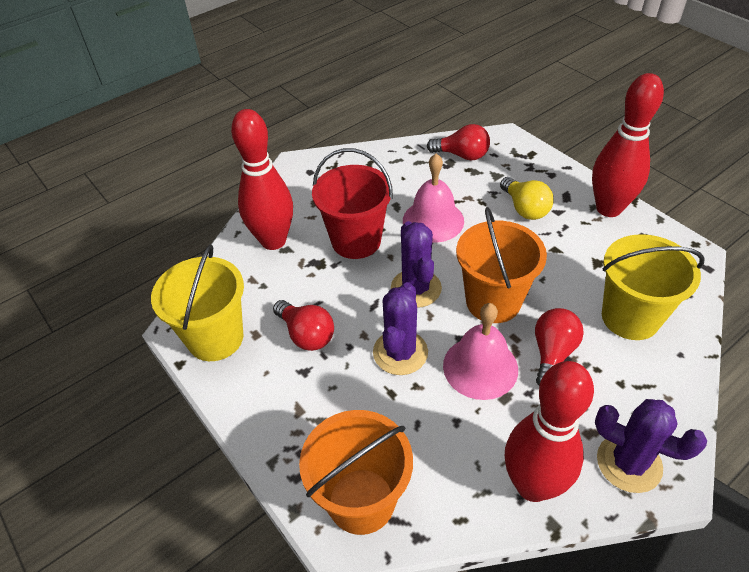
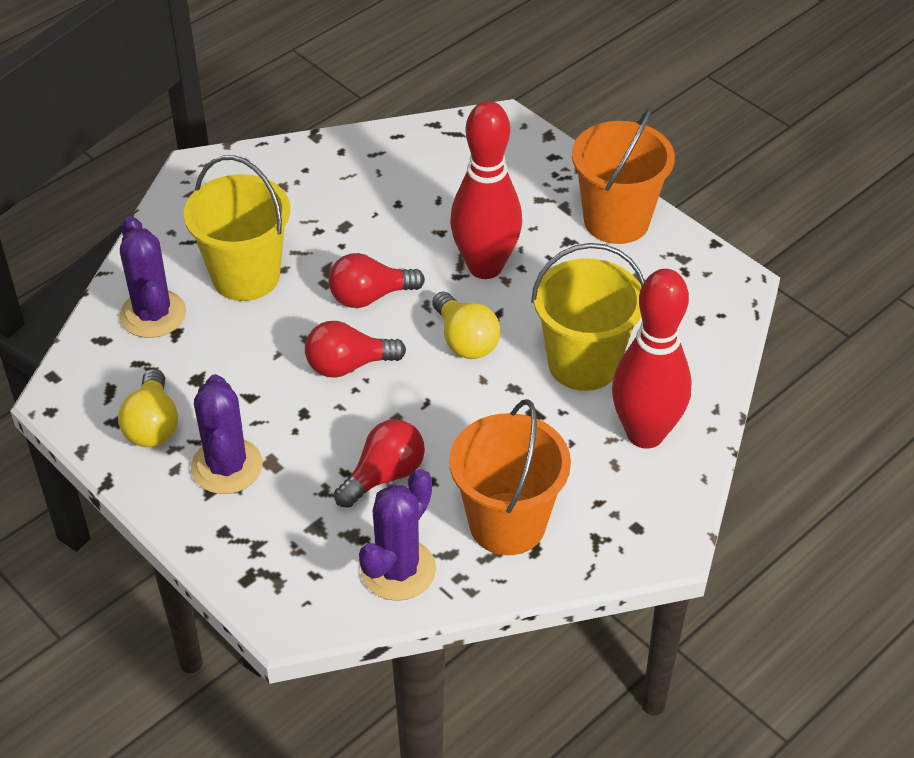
pink bell: 2 -> 0
red bowling pin: 3 -> 2
red bucket: 1 -> 0
yellow light bulb: 1 -> 2

